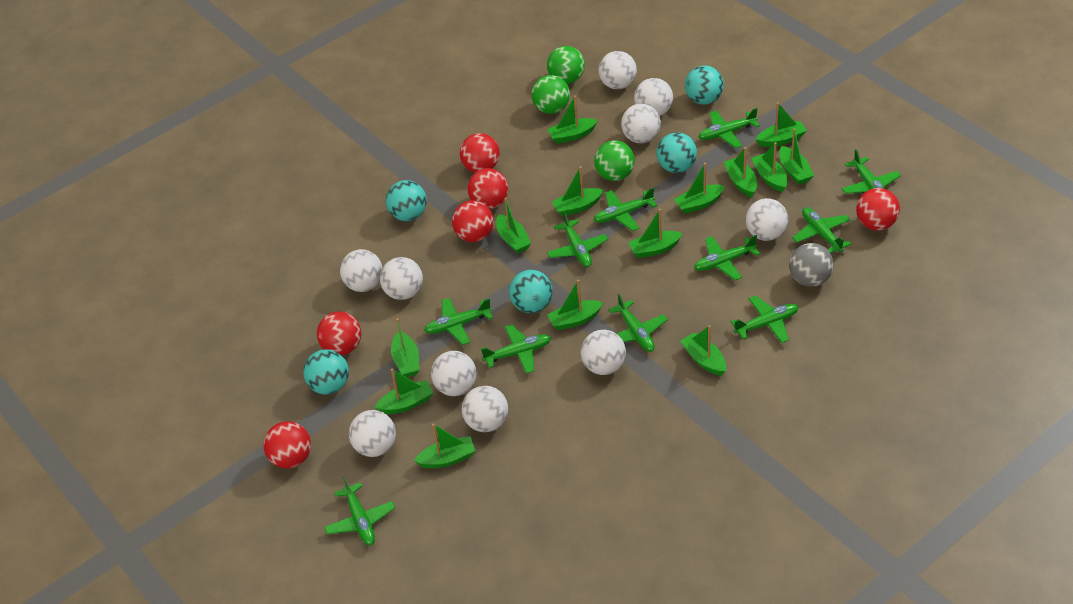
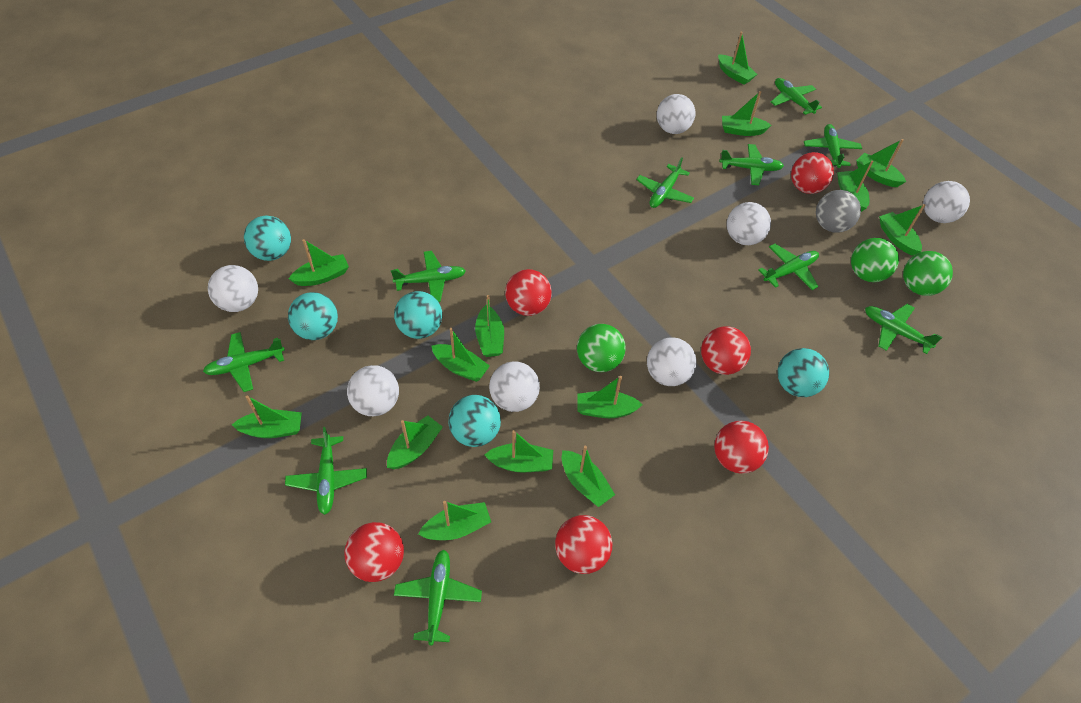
green plane: 11 -> 10
white ball: 10 -> 7

